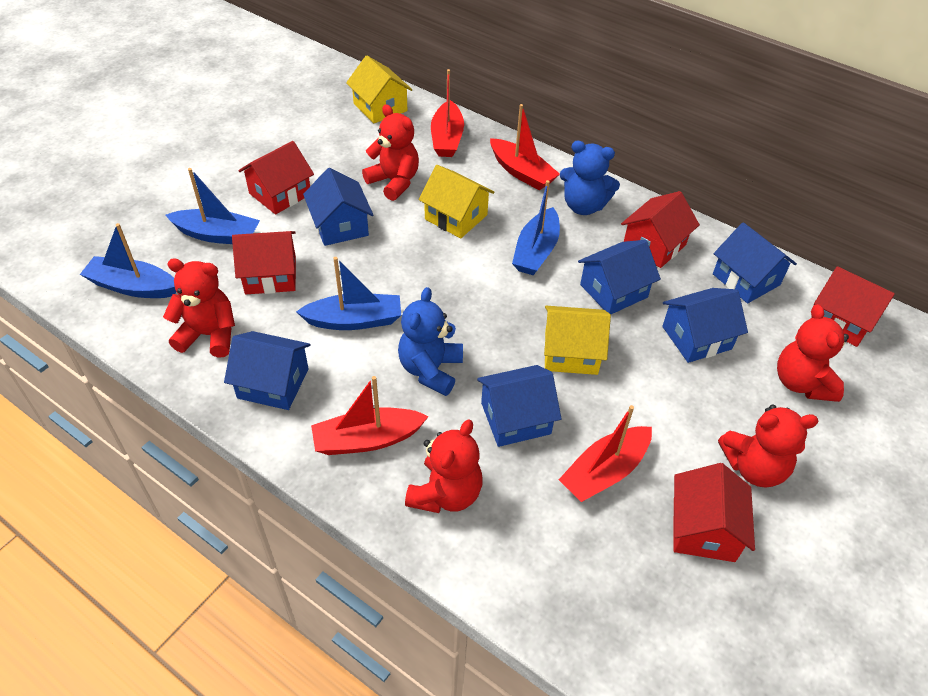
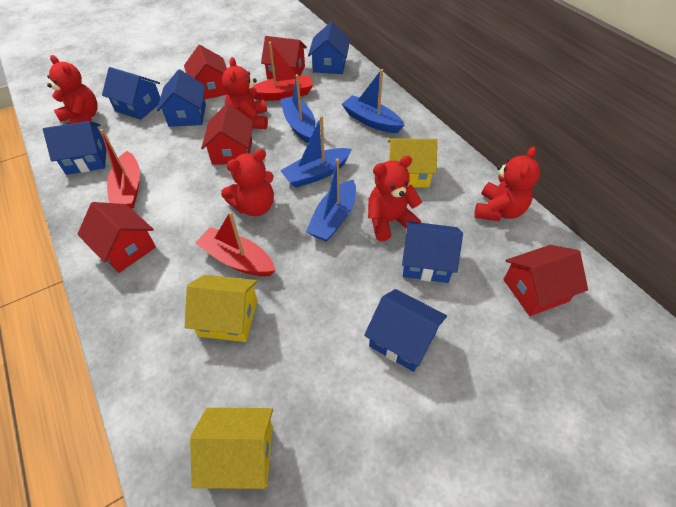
blue teddy bear: 2 -> 0
red boat: 4 -> 3

